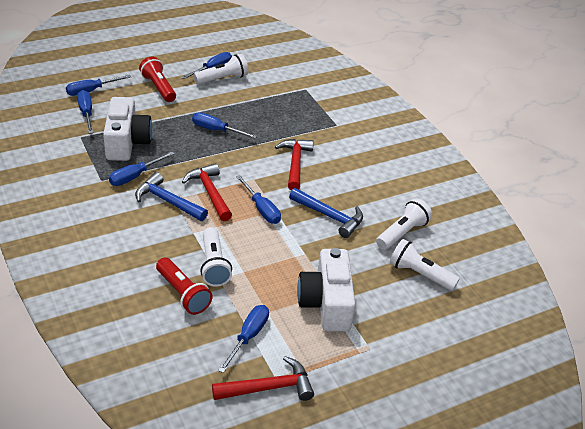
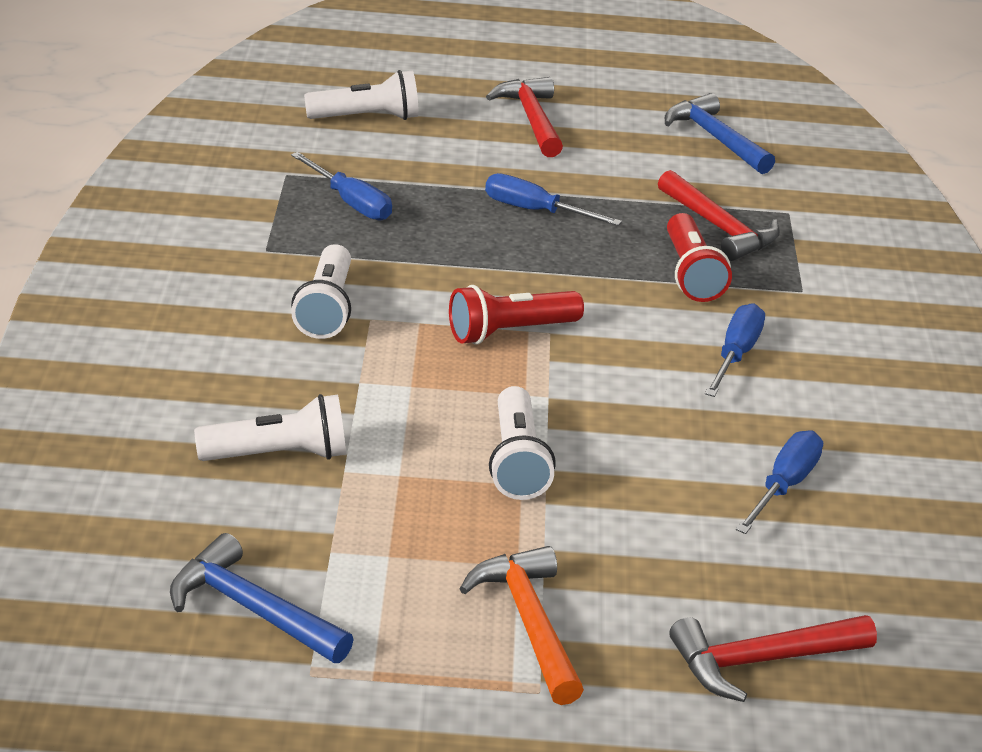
blue screwdriver: 7 -> 4
orange hammer: 0 -> 1
white camera: 2 -> 0

